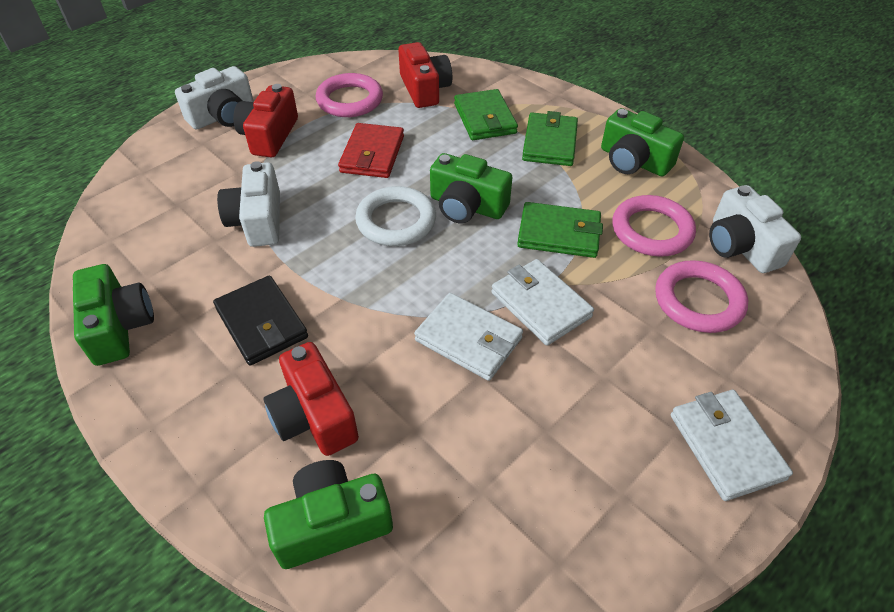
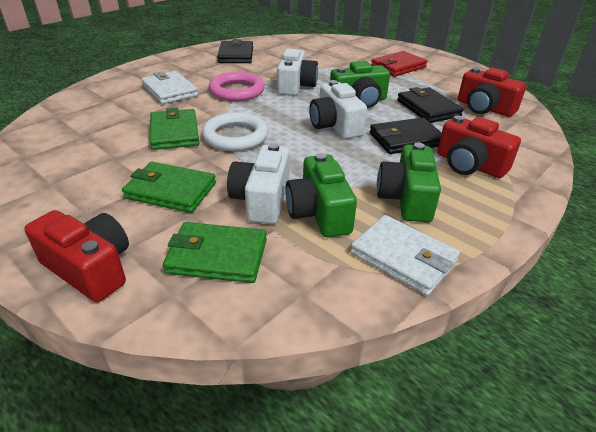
black wallet: 1 -> 3
green camera: 4 -> 3
pink ring: 3 -> 1
white wallet: 3 -> 2

